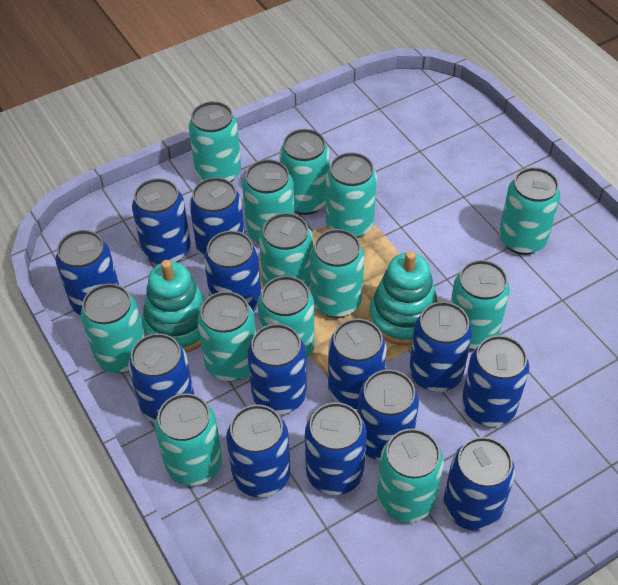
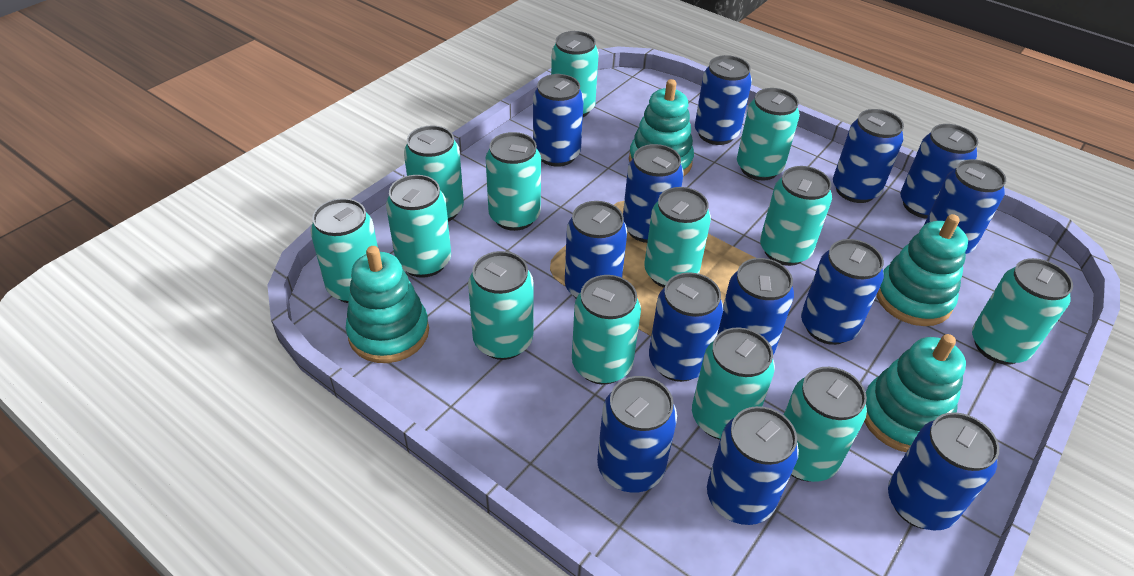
turquoise stacking toy: 2 -> 4

